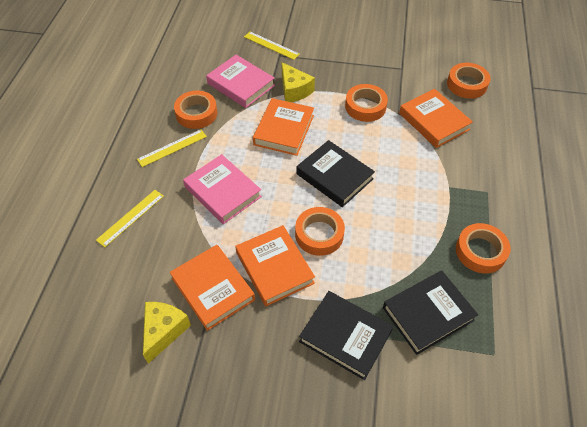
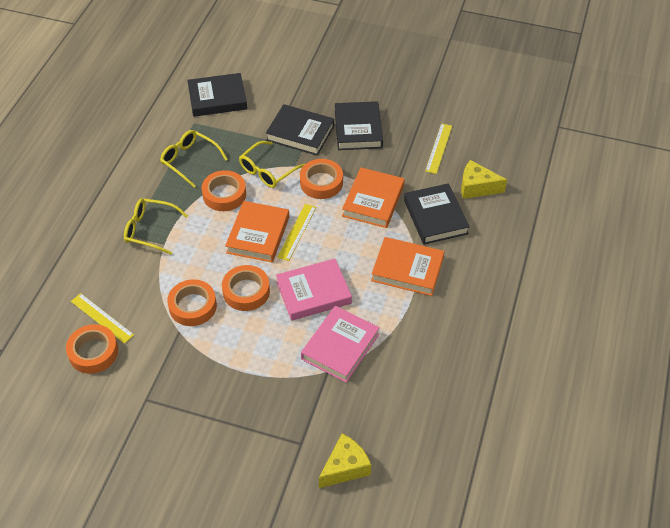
black book: 3 -> 4
orange book: 4 -> 3
yellow glasses: 0 -> 3

